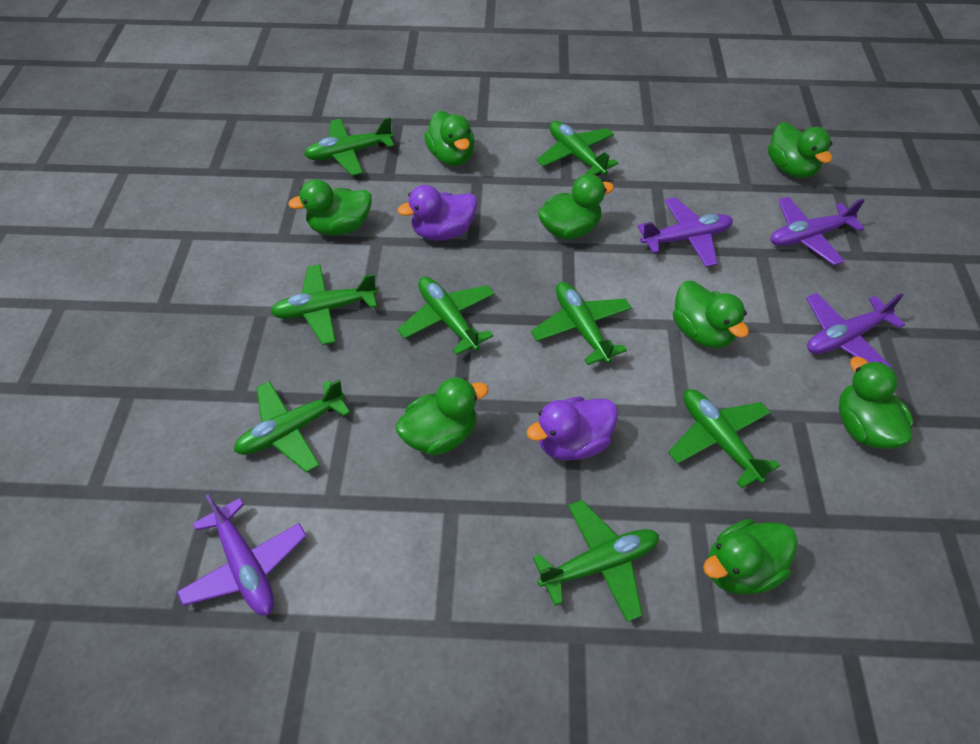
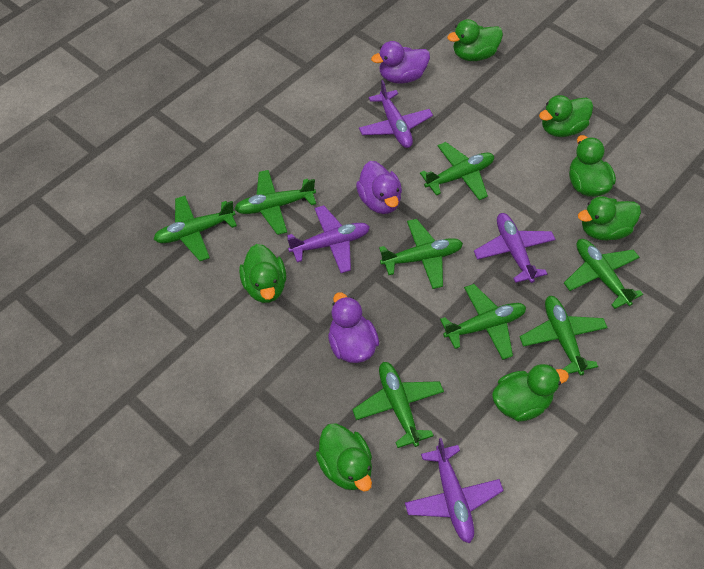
green duck: 8 -> 7
purple duck: 2 -> 3

